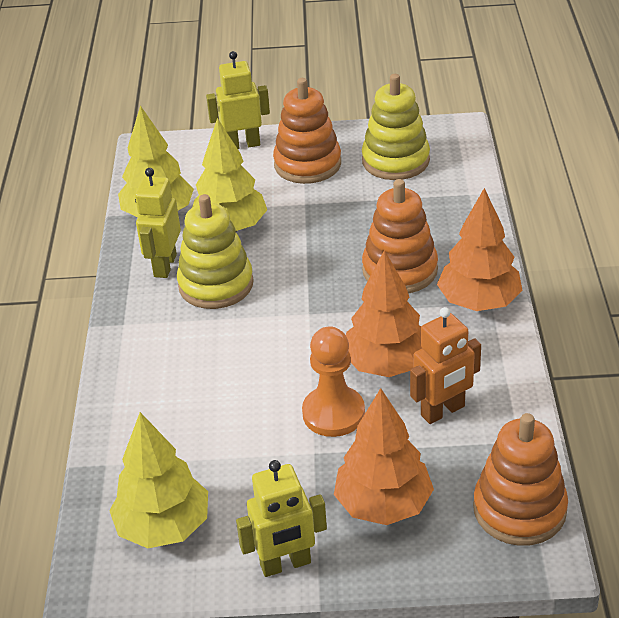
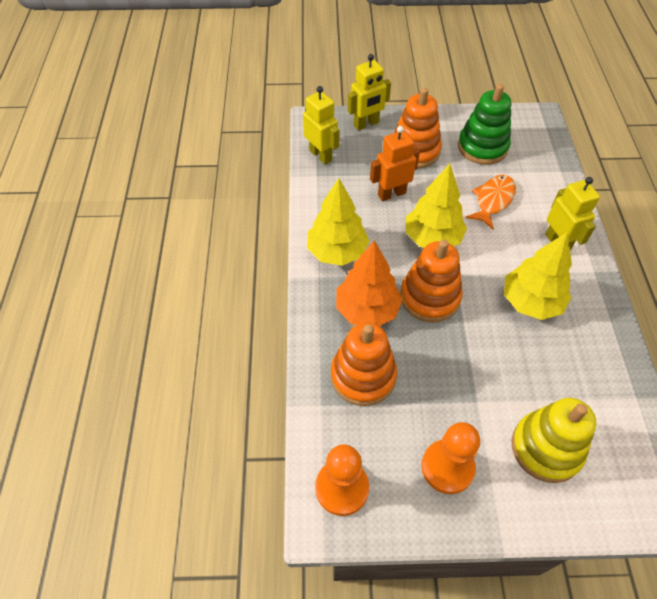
green stacking toy: 0 -> 1
orange fish: 0 -> 1
orange pawn: 1 -> 2
orange tree: 3 -> 1
yellow stacking toy: 2 -> 1

